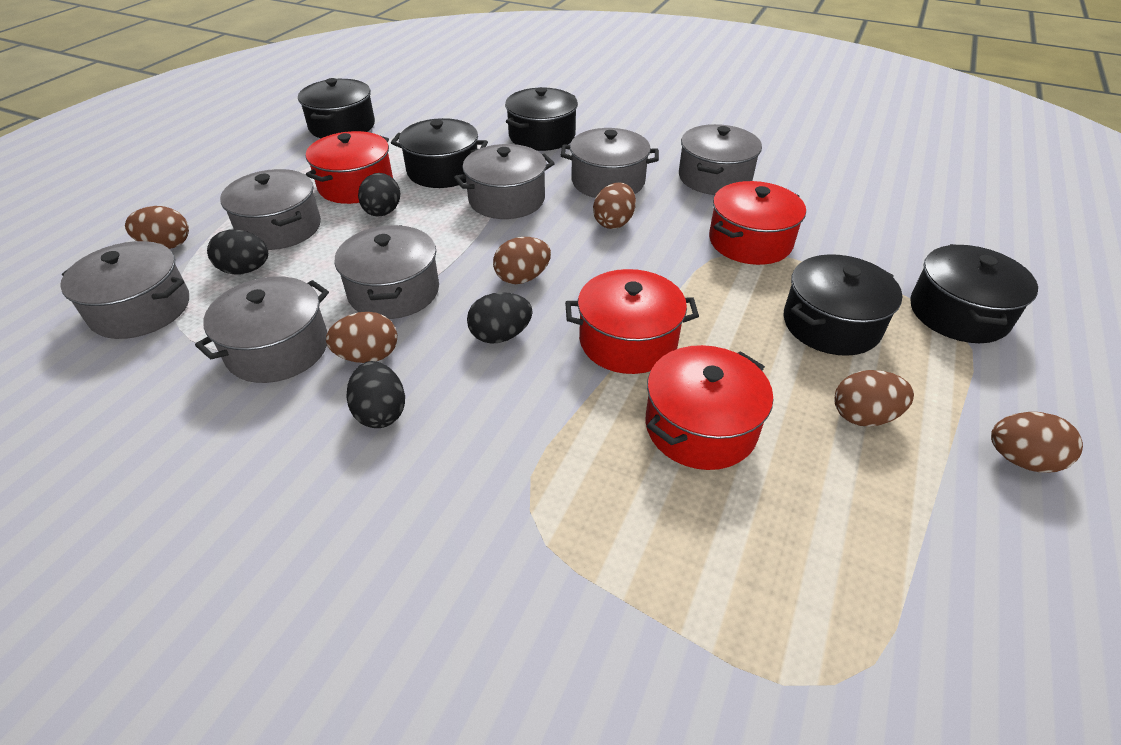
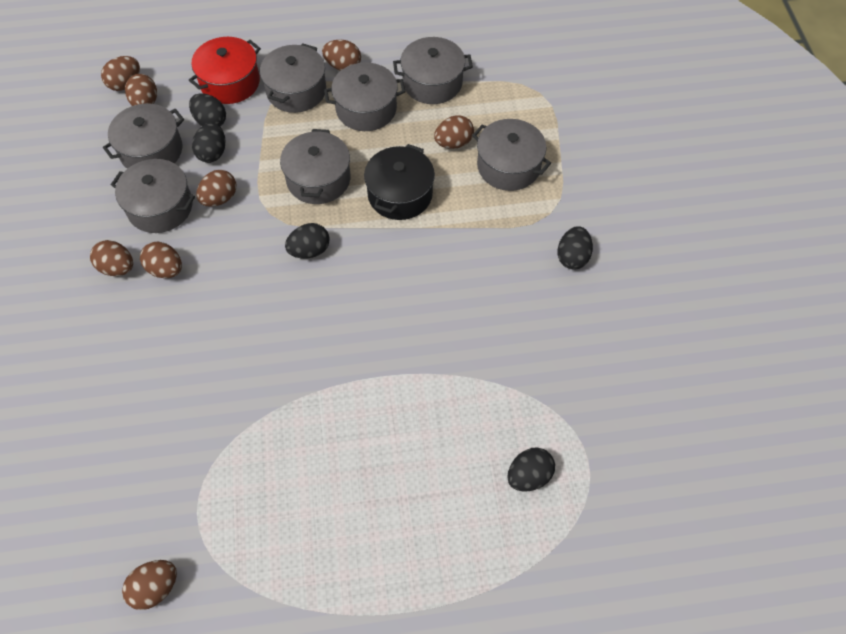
black egg: 4 -> 5
black pot: 5 -> 1
brown egg: 6 -> 8
red pot: 4 -> 1

